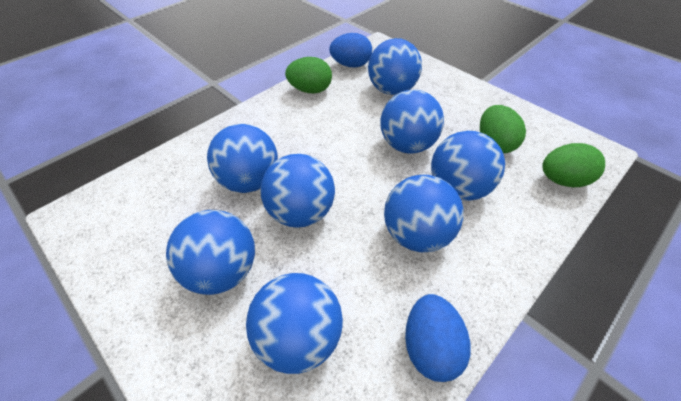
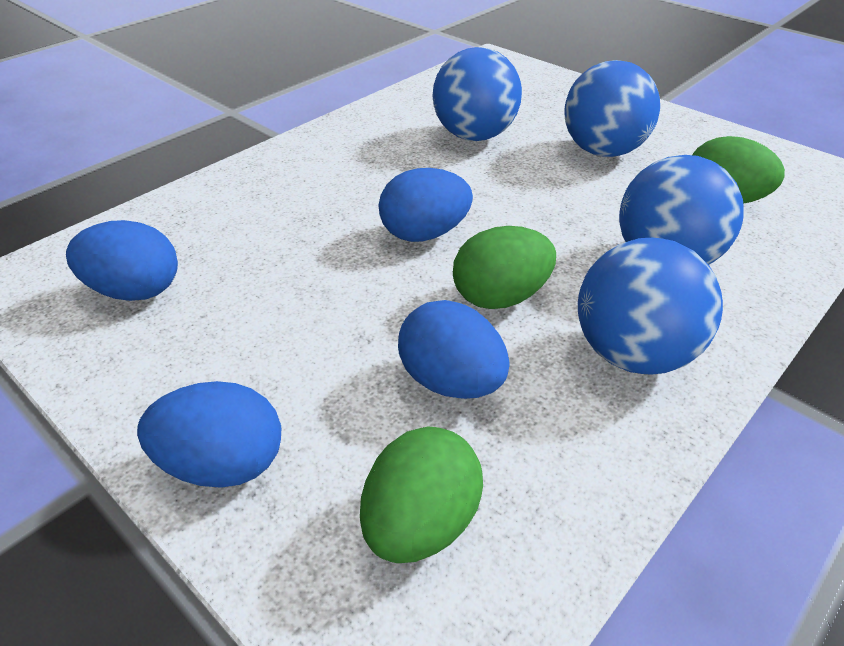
blue ball: 8 -> 4
blue egg: 2 -> 4

